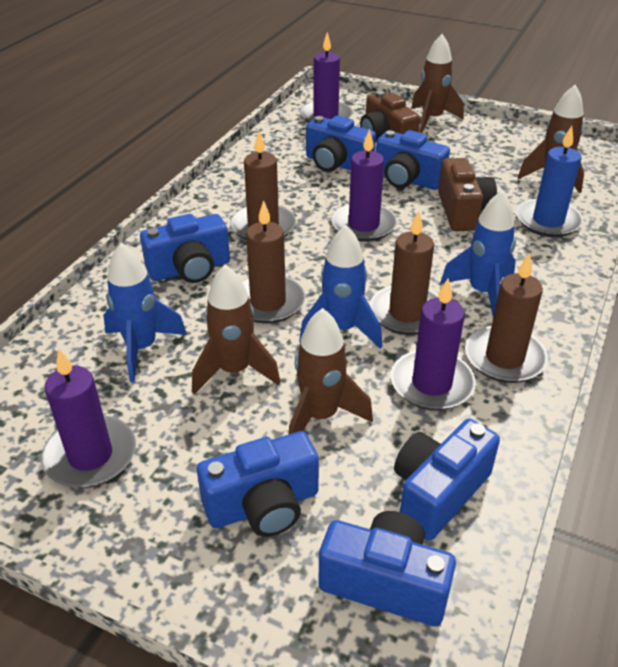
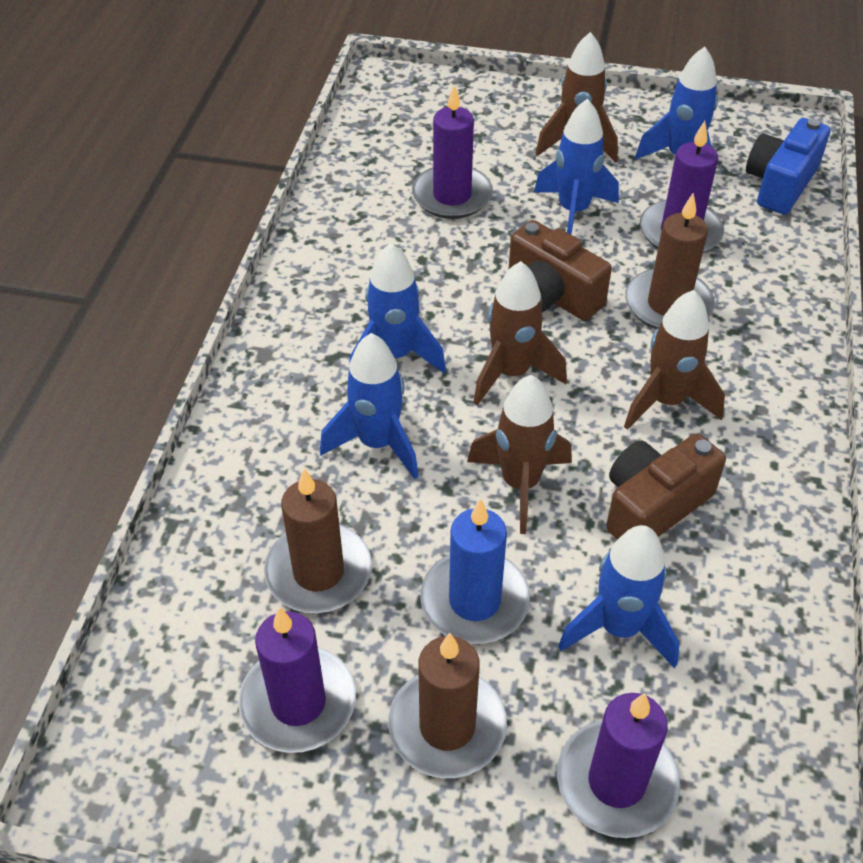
blue camera: 6 -> 1
blue rocket: 3 -> 5
brown candle: 4 -> 3

